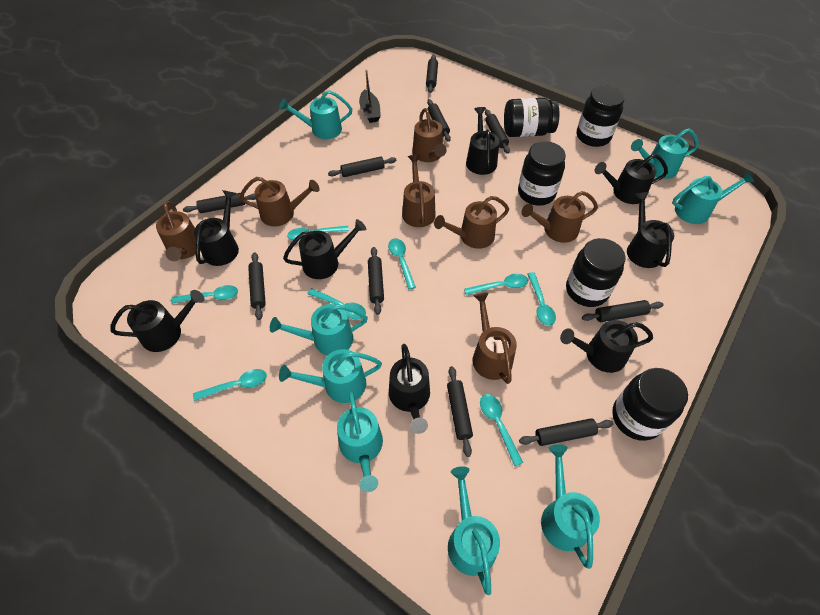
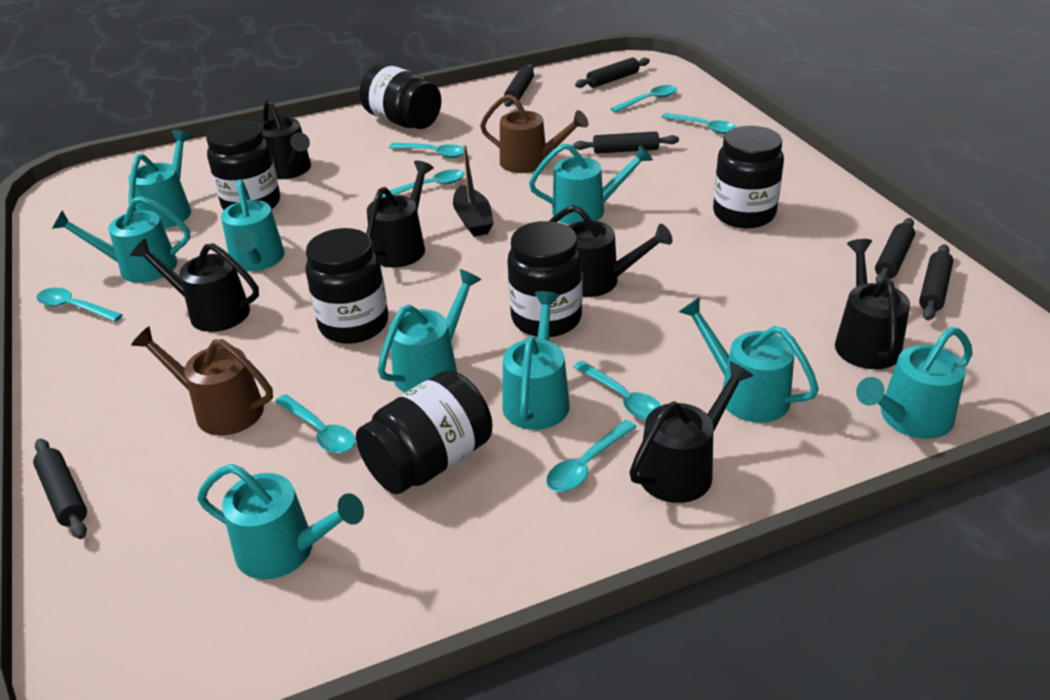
black jar: 5 -> 6
black rolling pin: 10 -> 6
black watering can: 8 -> 6
brown watering can: 7 -> 2
turquoise watering can: 8 -> 9

